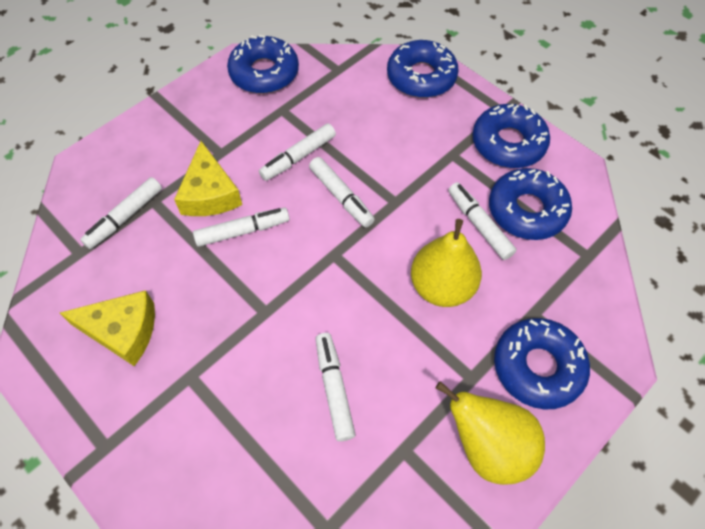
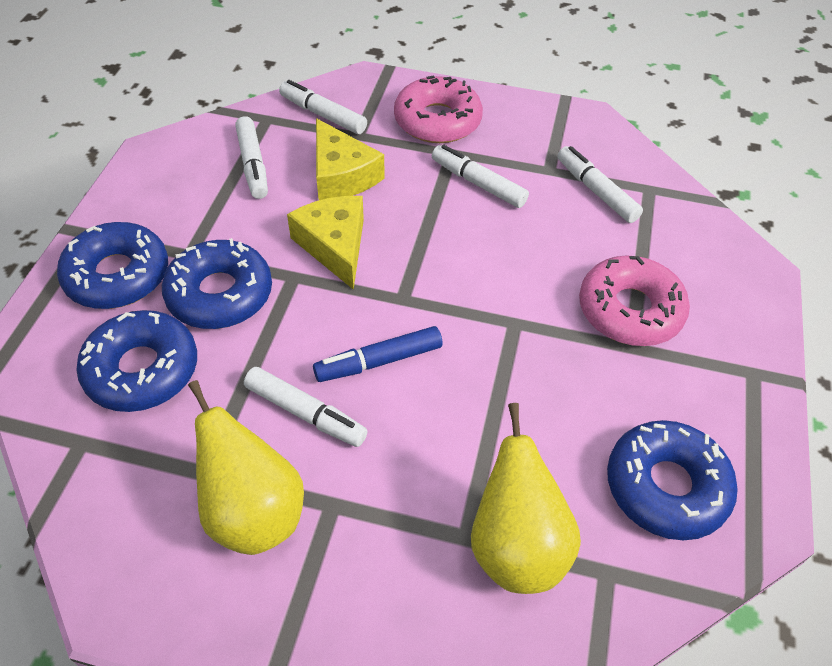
blue donut: 5 -> 4
blue marker: 0 -> 1
pink donut: 0 -> 2
white marker: 6 -> 5

